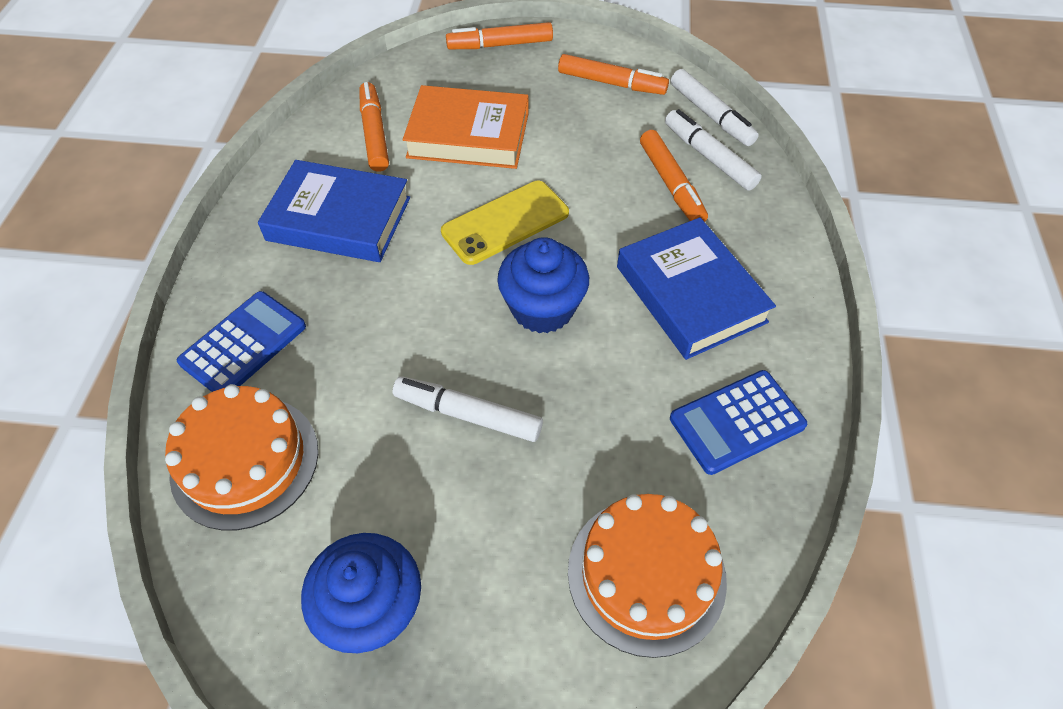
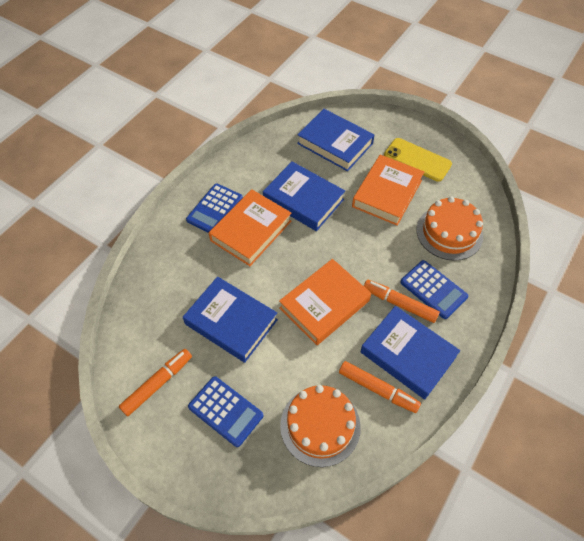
blue book: 2 -> 4
blue calculator: 2 -> 3
blue cupcake: 2 -> 0
orange book: 1 -> 3
orange marker: 4 -> 3
white marker: 3 -> 0

